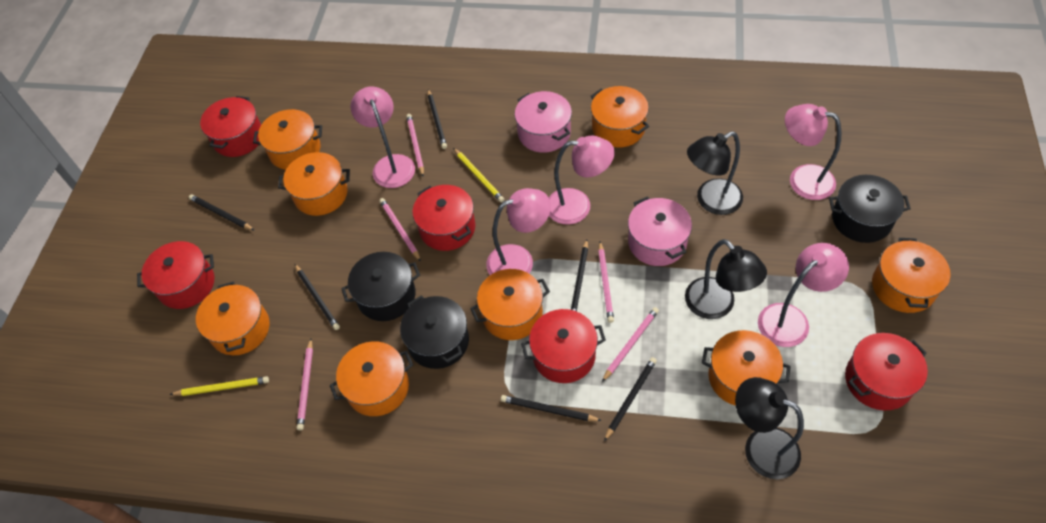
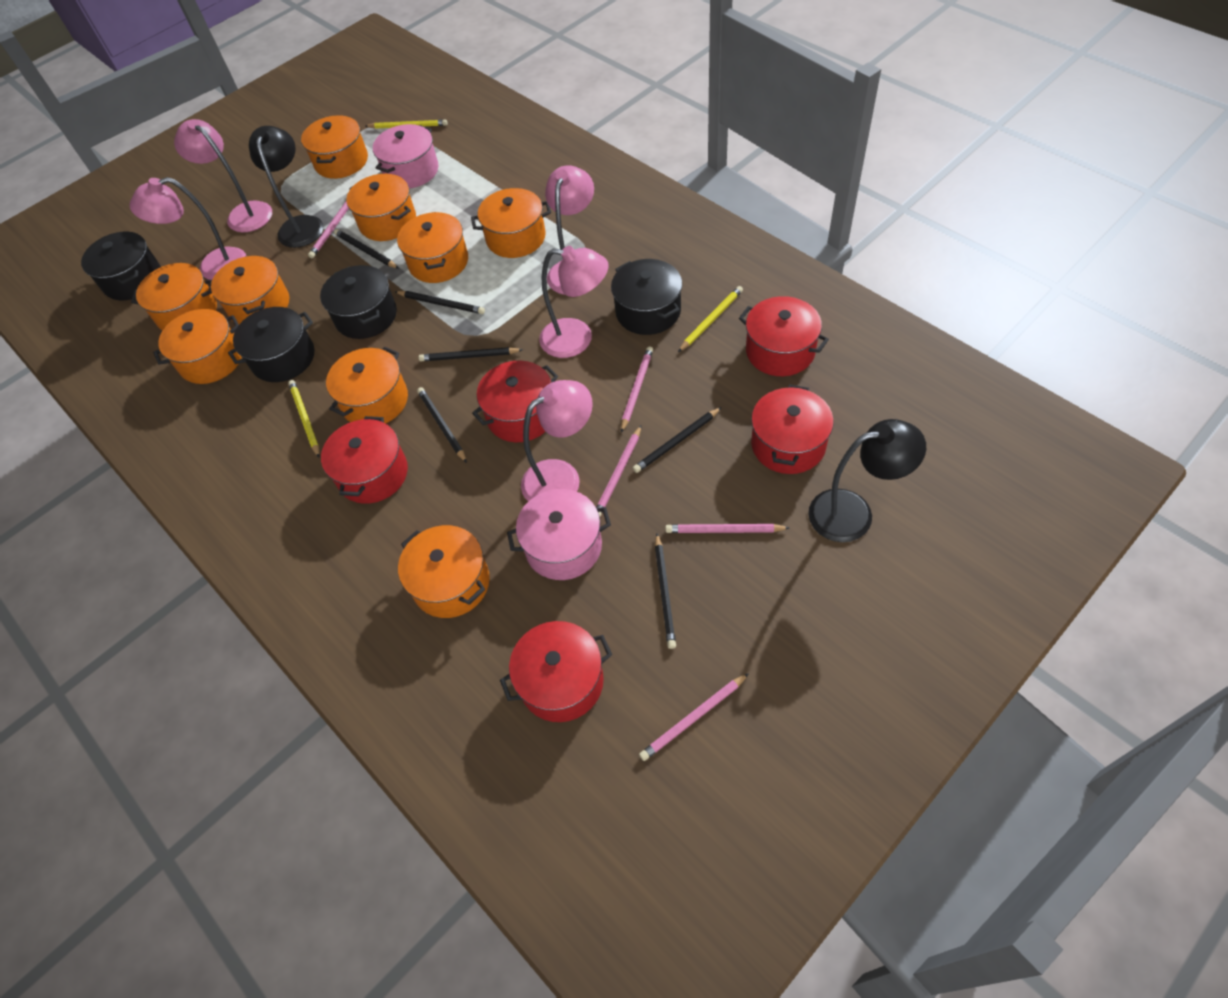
black lamp: 3 -> 2
black pot: 3 -> 4
orange pot: 8 -> 9
yellow pencil: 2 -> 3

